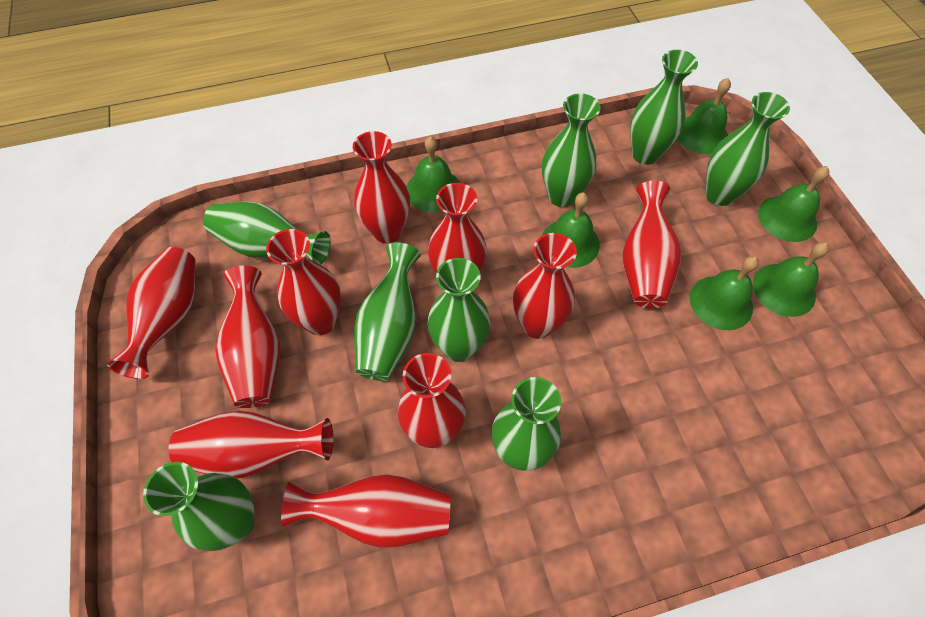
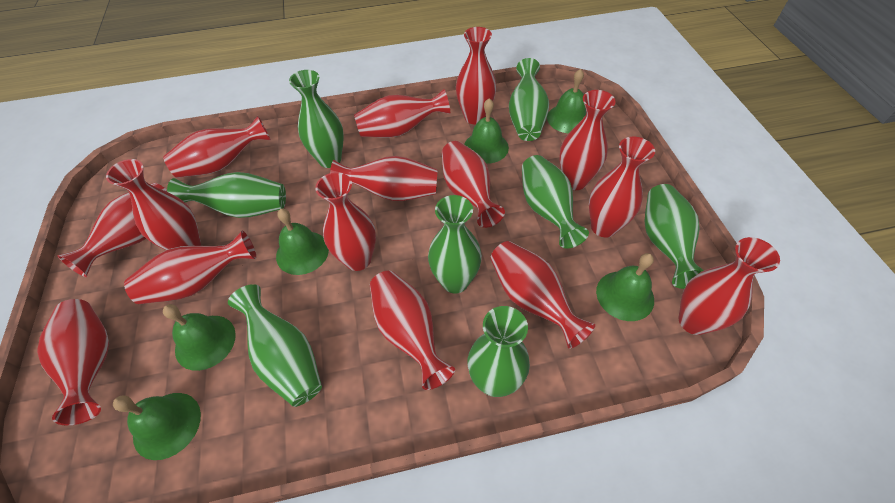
red vase: 10 -> 15

